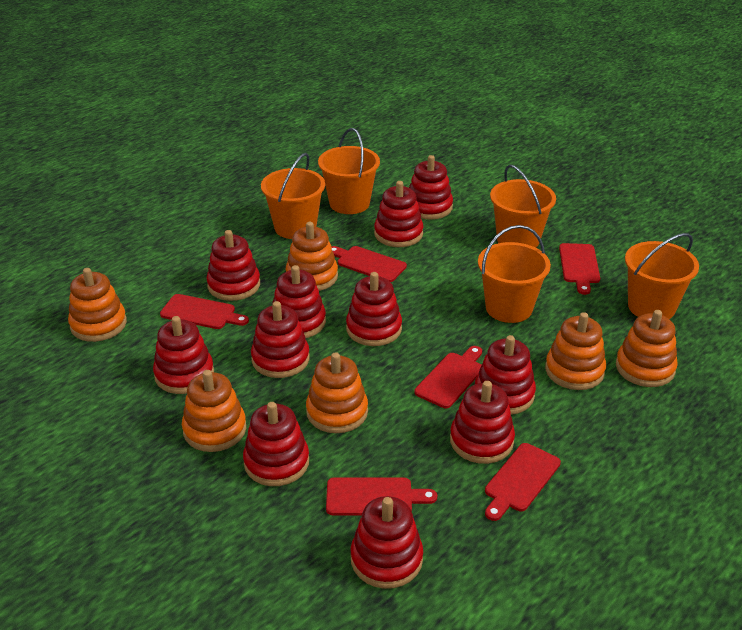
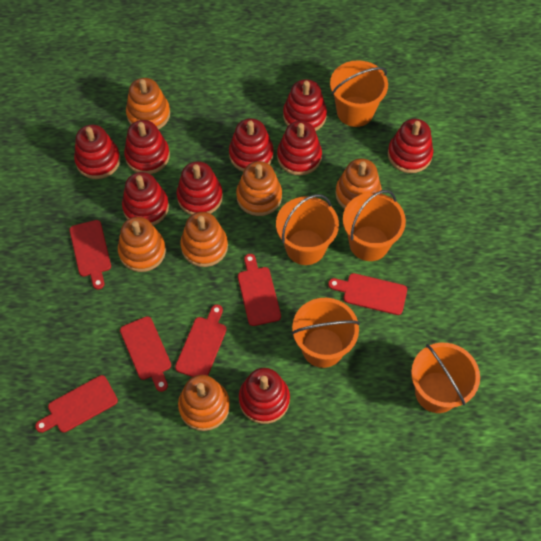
red stacking toy: 11 -> 9

